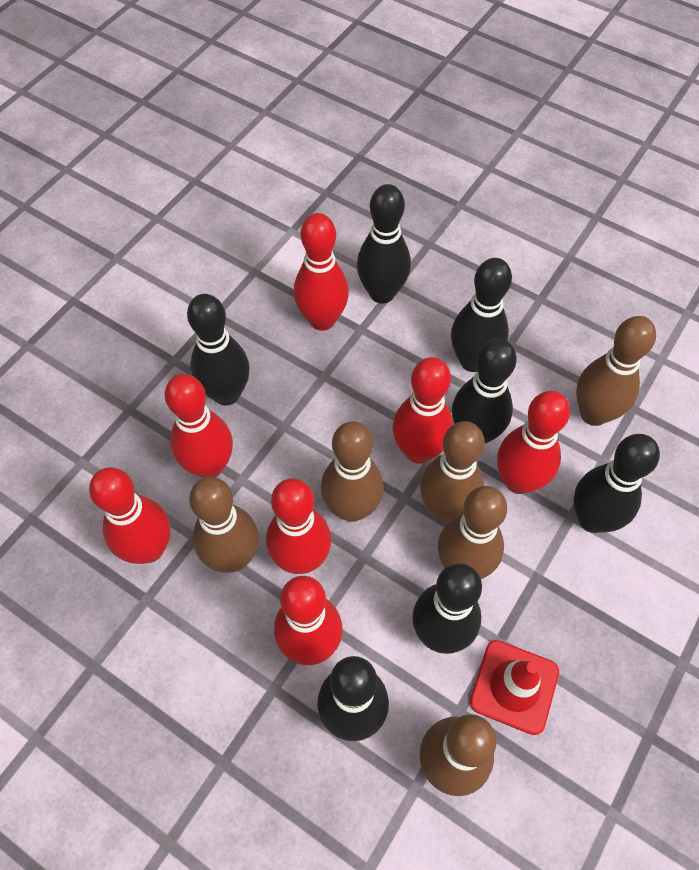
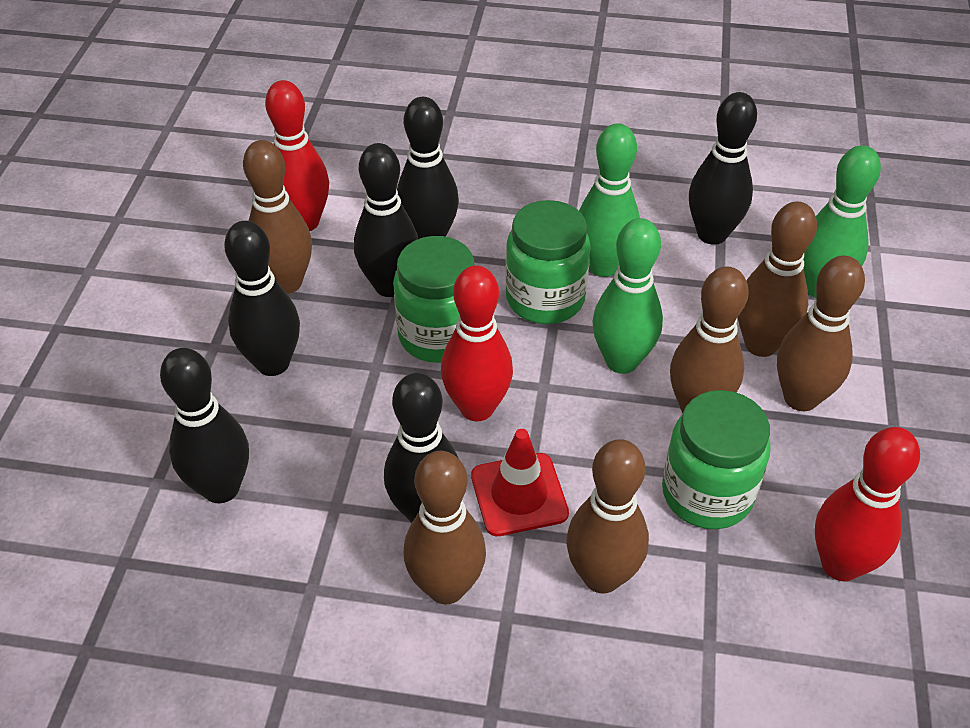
black bowling pin: 7 -> 6
green bowling pin: 0 -> 3
green jar: 0 -> 3
red bowling pin: 7 -> 3

